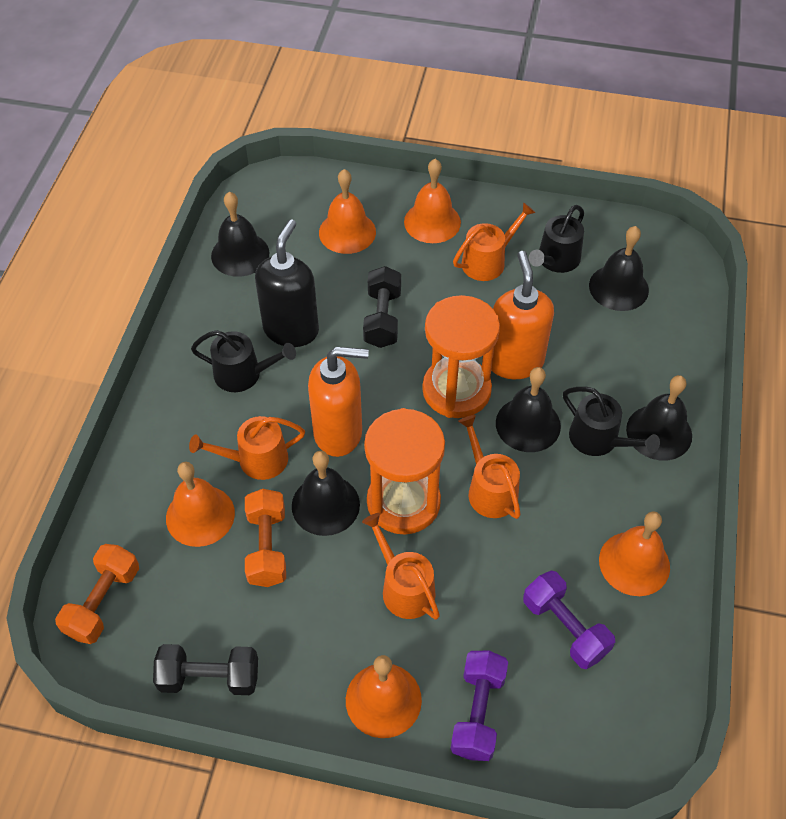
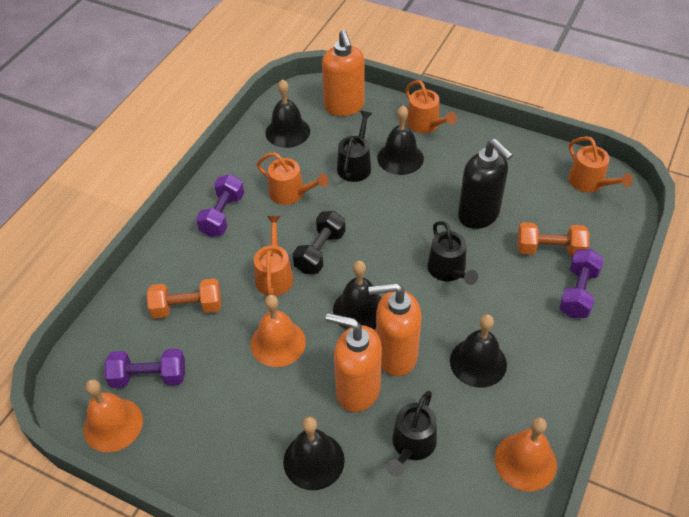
black dumbbell: 2 -> 1
orange bell: 5 -> 3
orange hourglass: 2 -> 0
orange soap dispenser: 2 -> 3
purple dumbbell: 2 -> 3

